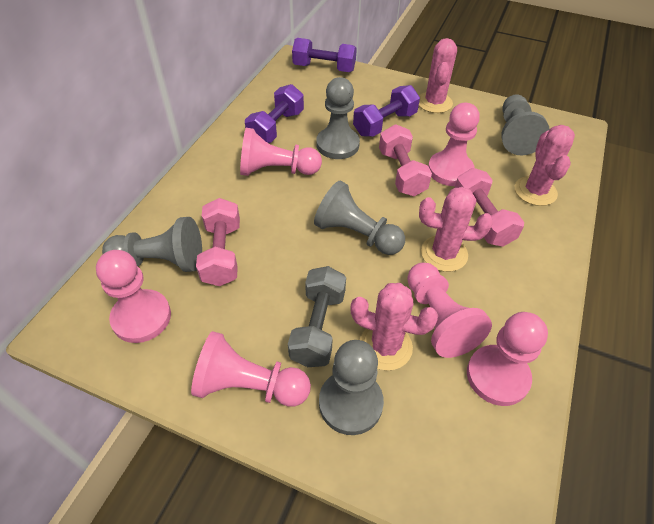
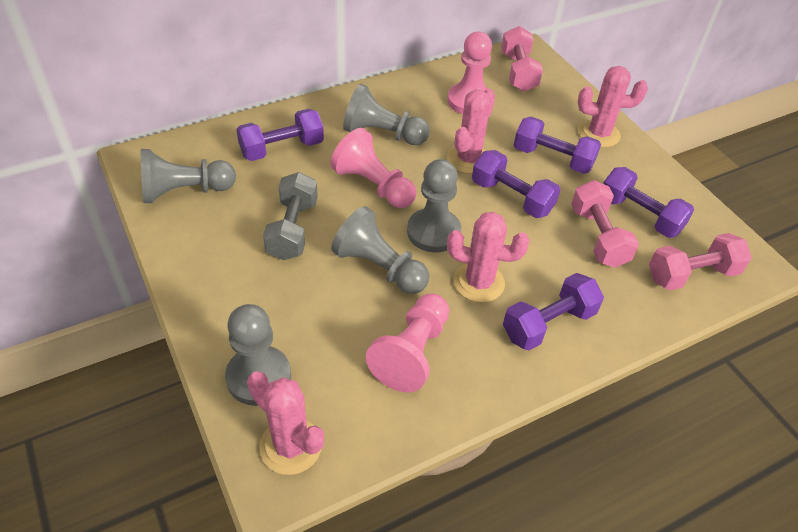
pink pawn: 6 -> 3
purple dumbbell: 3 -> 5

